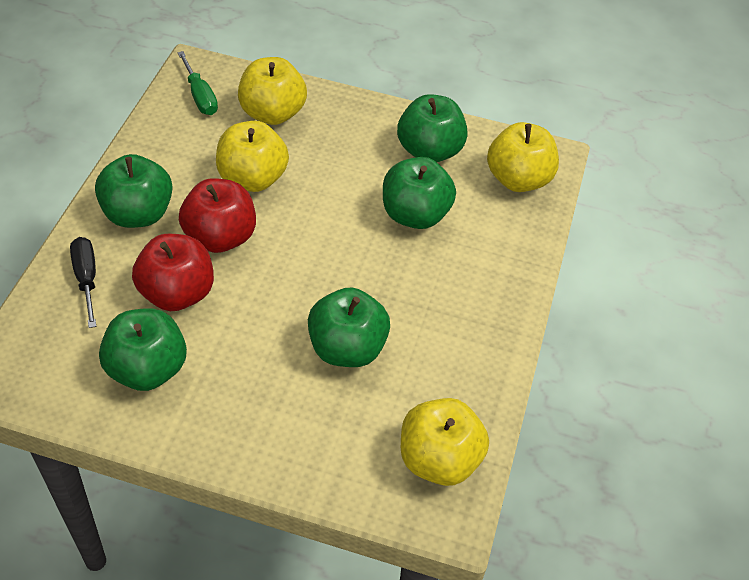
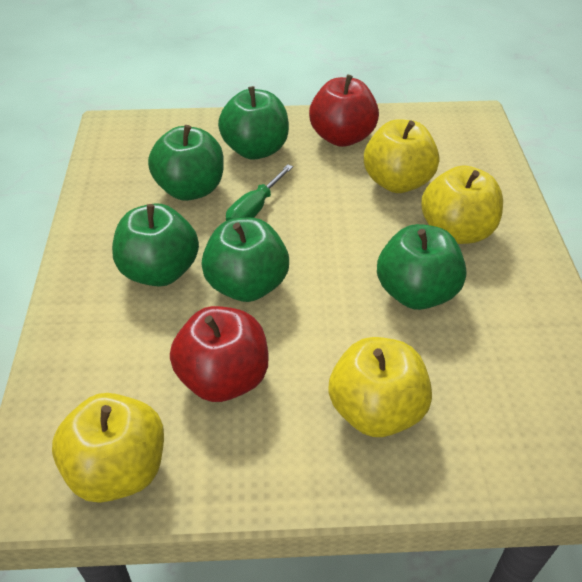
black screwdriver: 1 -> 0

